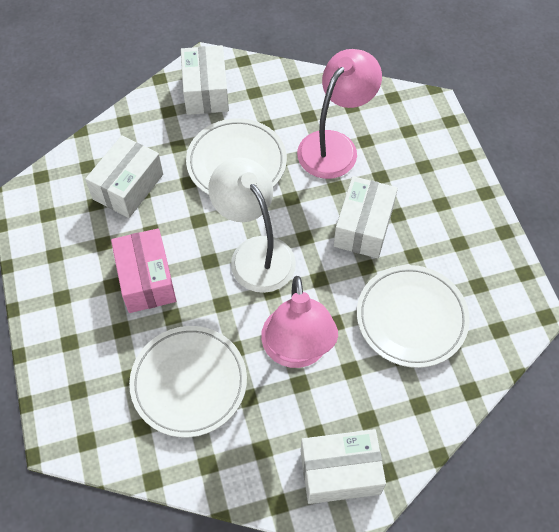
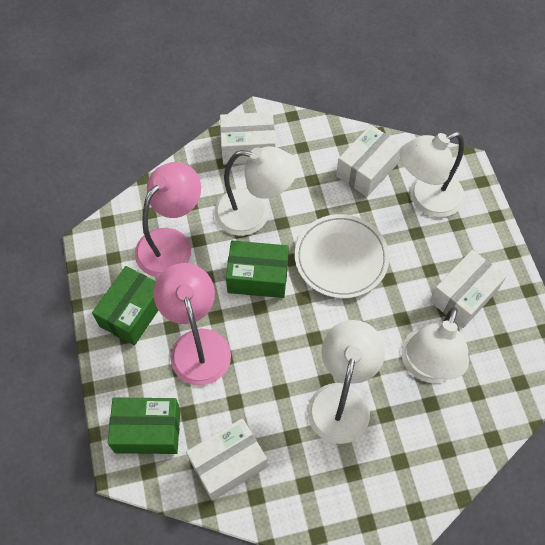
green box: 0 -> 3
pink box: 1 -> 0
white lamp: 1 -> 4
white plate: 3 -> 1

